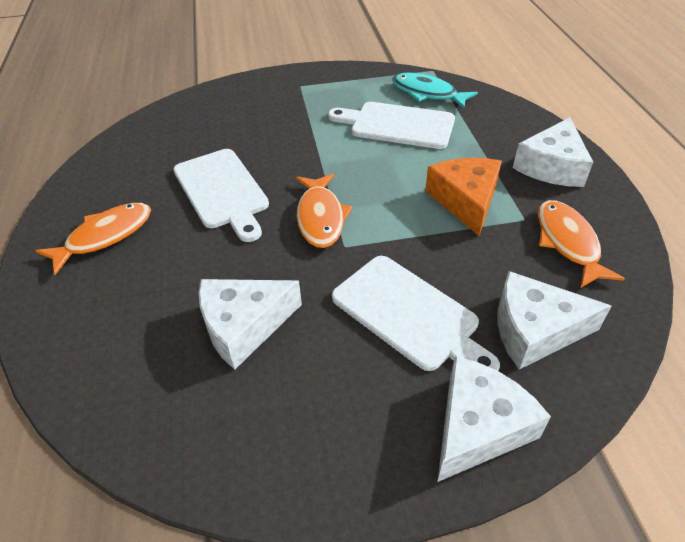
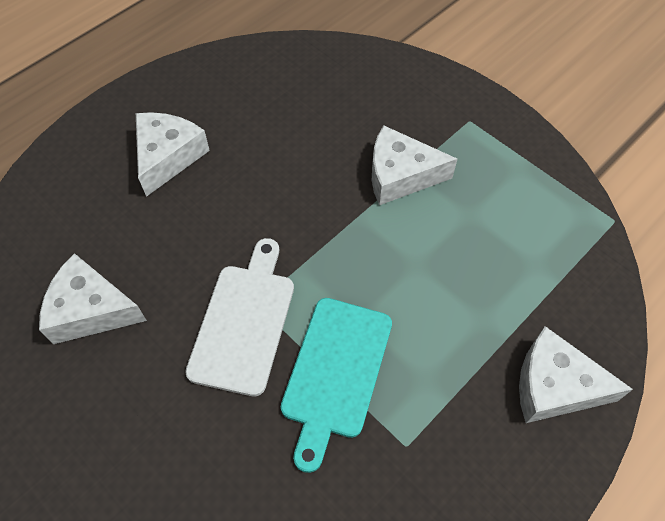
orange cheese: 1 -> 0
orange fish: 3 -> 0
turquoise cutting board: 0 -> 1
turquoise fish: 1 -> 0
white cutting board: 3 -> 1

